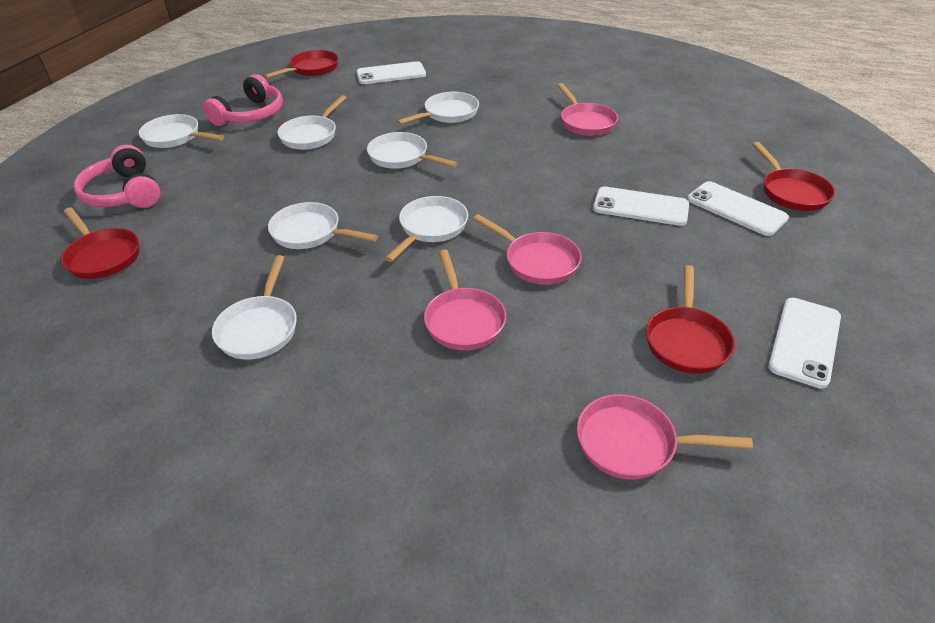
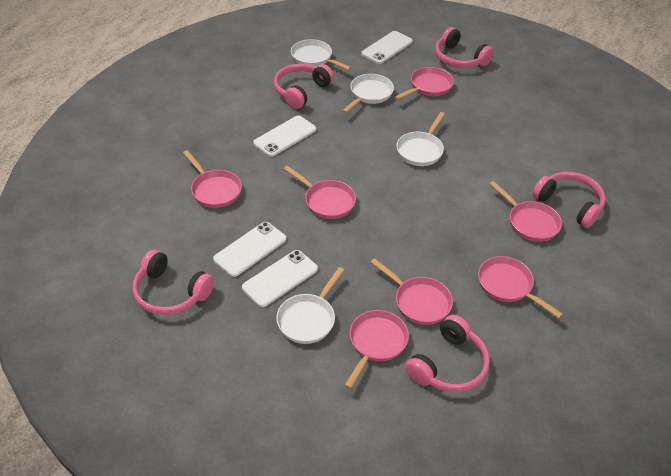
pink headphones: 2 -> 5
pink pan: 4 -> 7
red pan: 4 -> 0
white pan: 7 -> 4

